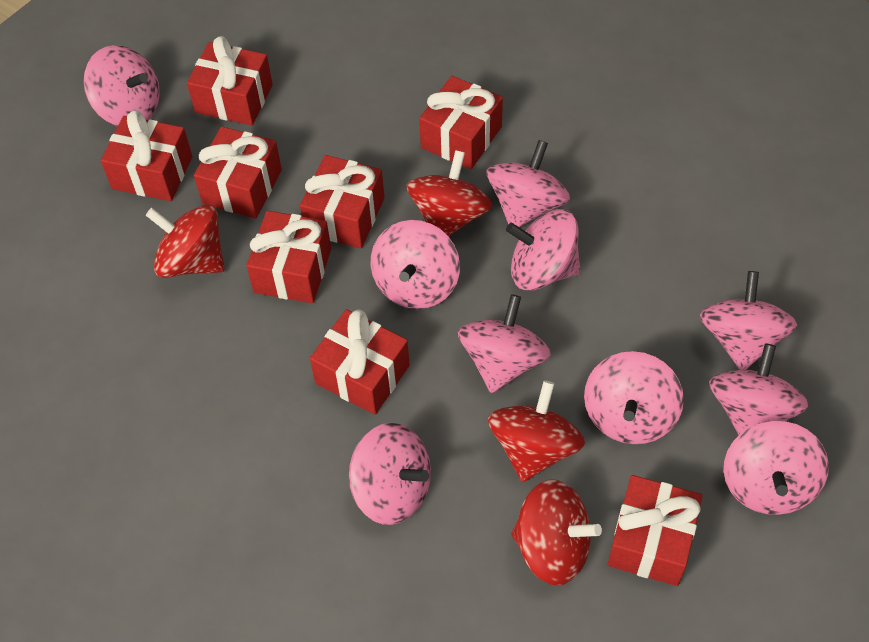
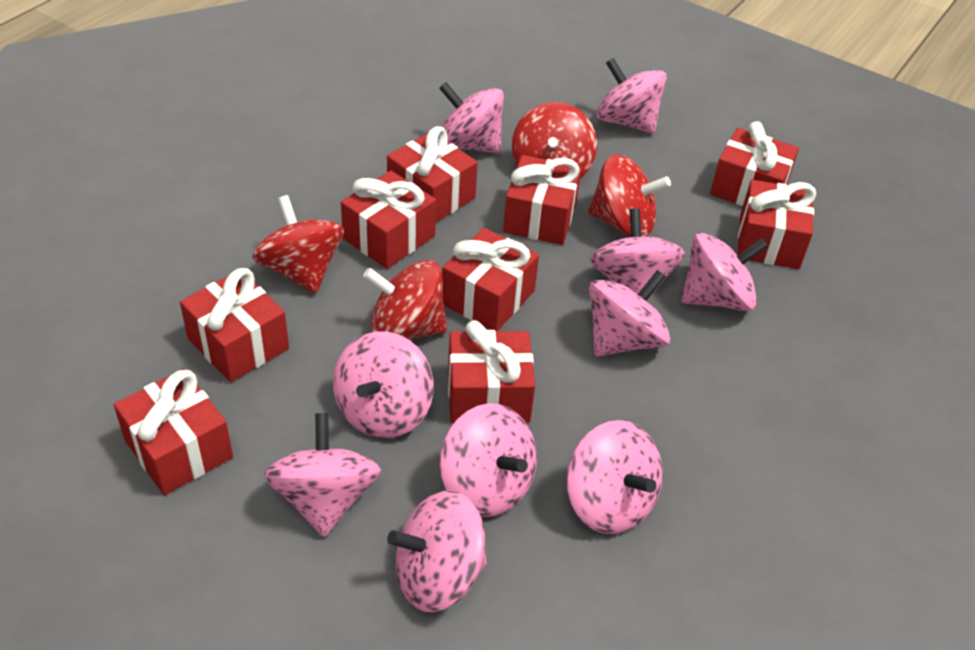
red gift: 8 -> 9

